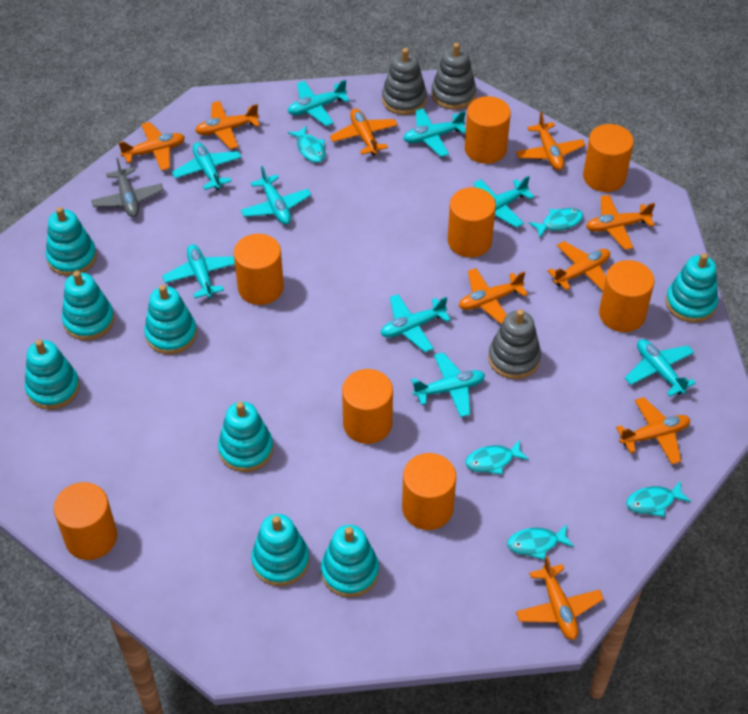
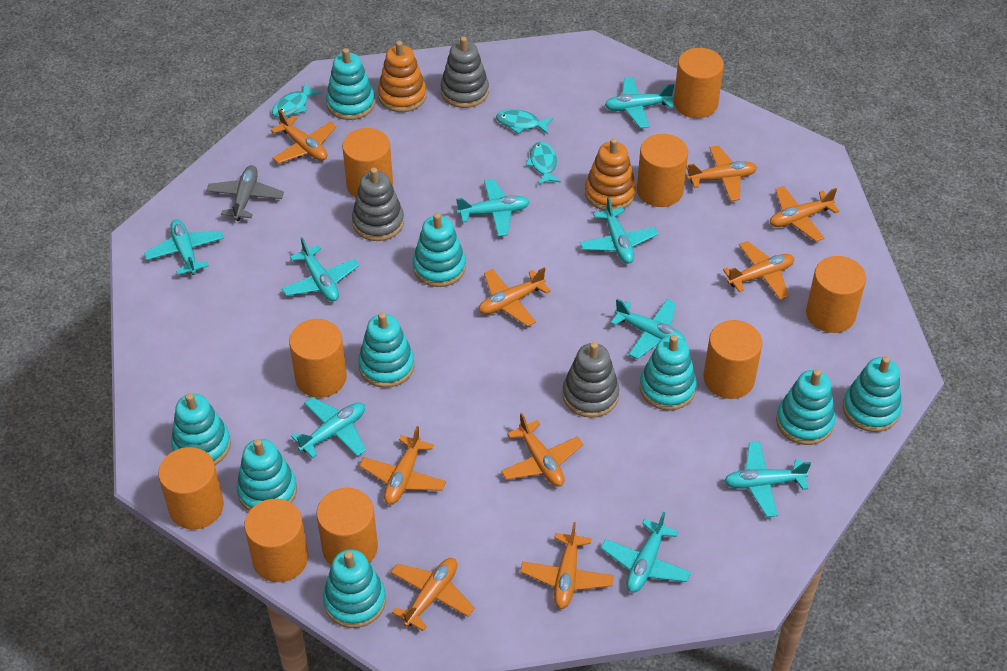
orange cylinder: 8 -> 9
orange stacking toy: 0 -> 2
turquoise fish: 5 -> 3
turquoise stacking toy: 8 -> 9

